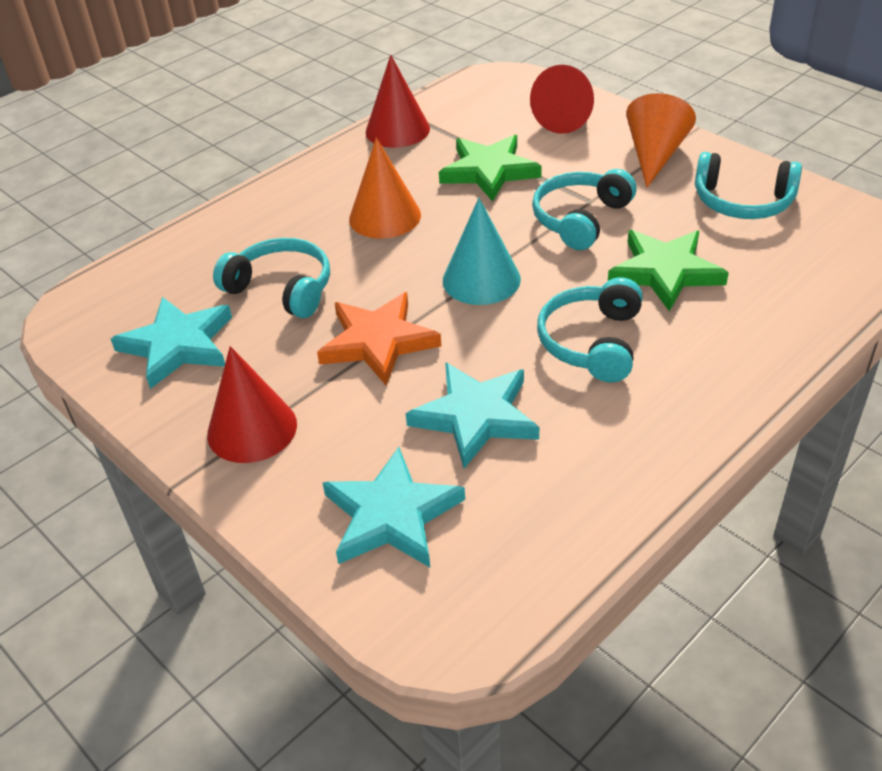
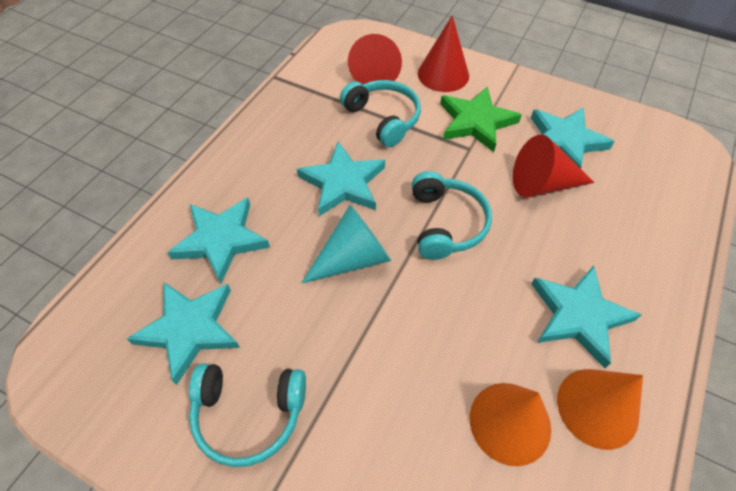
green star: 2 -> 1
orange star: 1 -> 0
turquoise headphones: 4 -> 3
turquoise star: 3 -> 5

